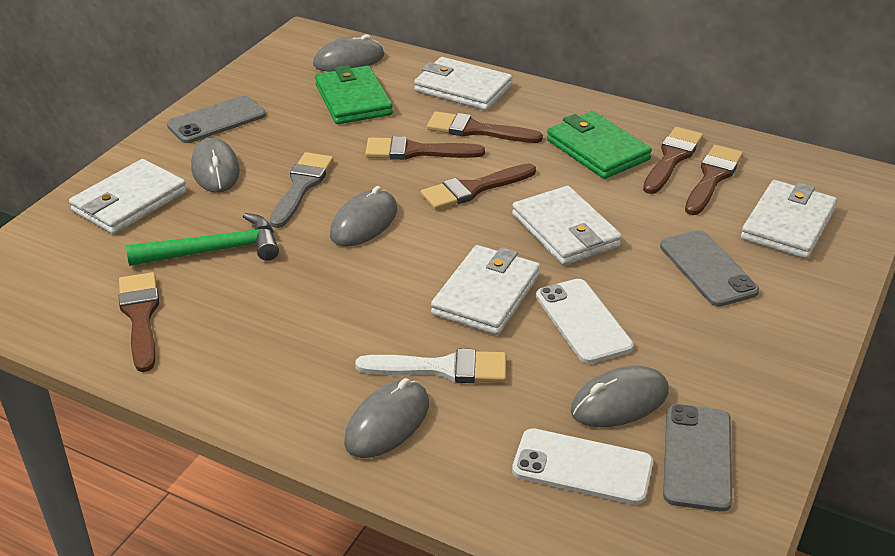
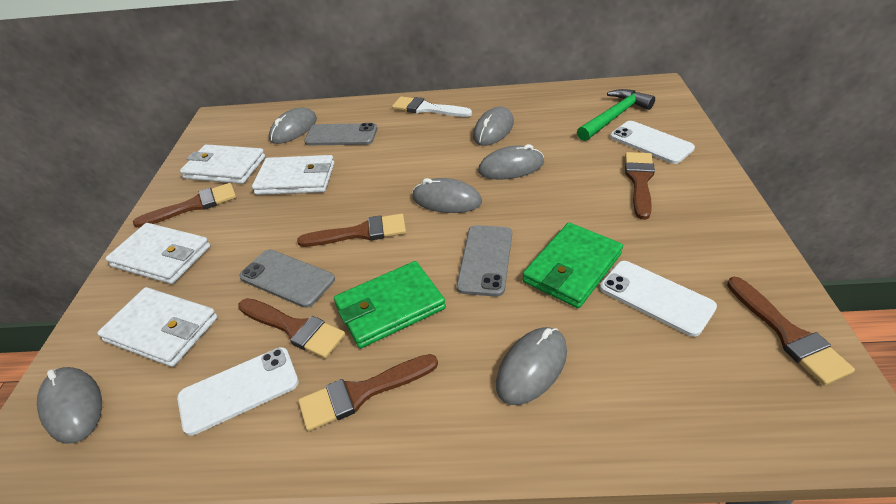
grey brush: 1 -> 0
grey mouse: 5 -> 6
white phone: 2 -> 3
white wallet: 5 -> 4

